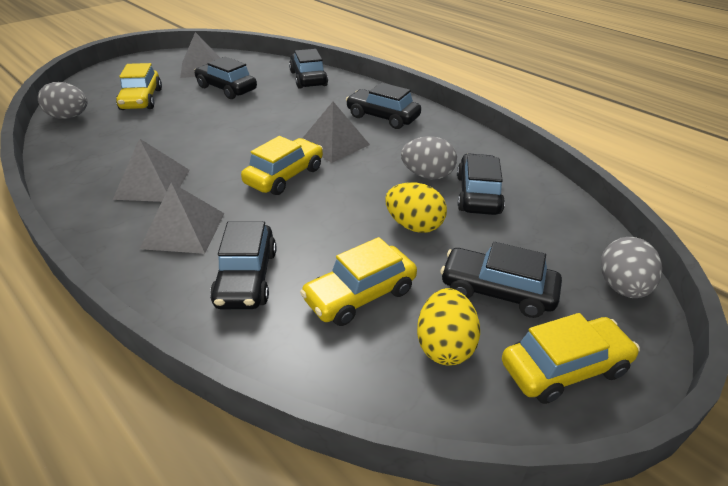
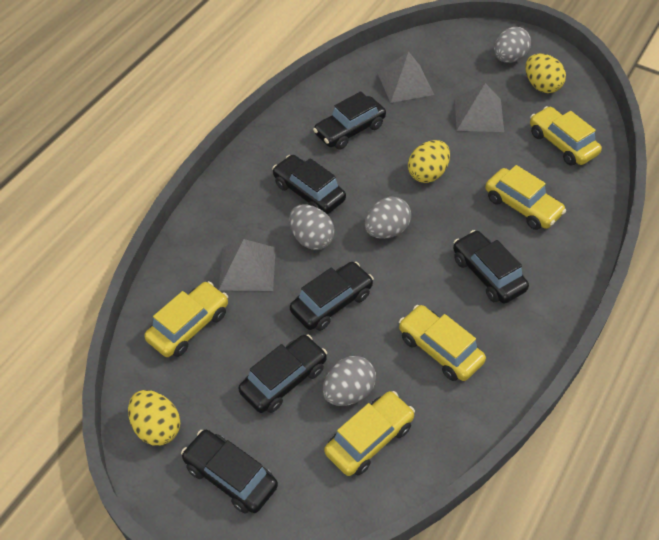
grey egg: 3 -> 4
grey pyramid: 4 -> 3
yellow car: 4 -> 5
yellow egg: 2 -> 3

